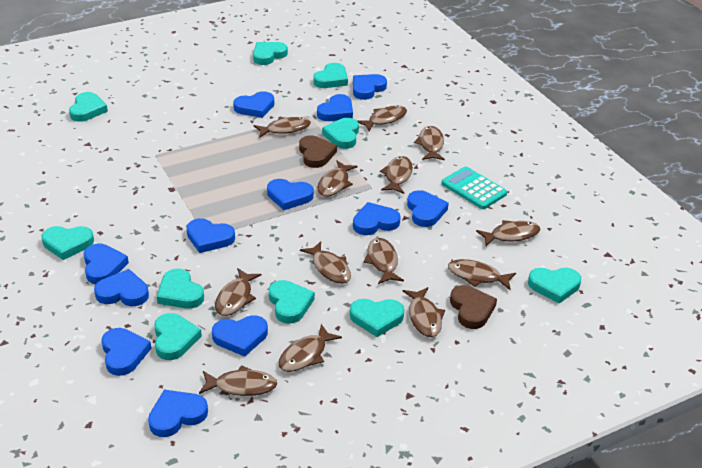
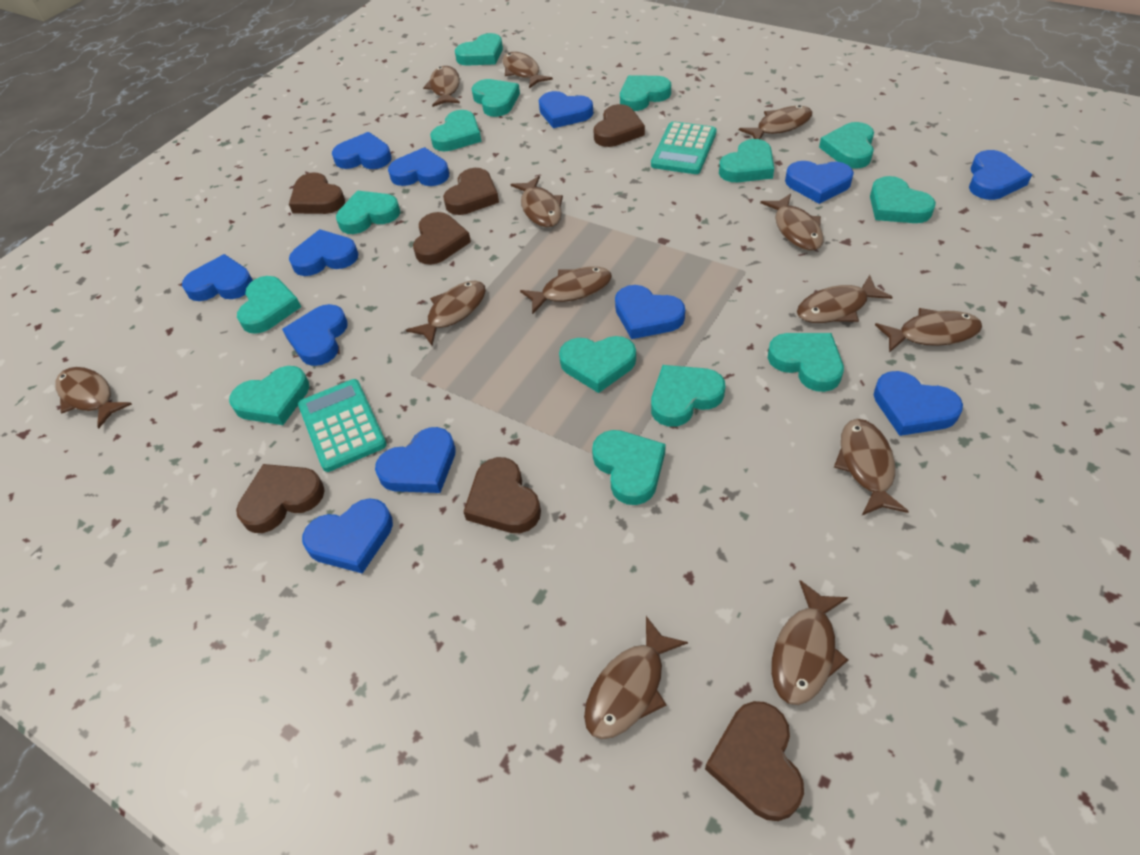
brown heart: 2 -> 7
turquoise calculator: 1 -> 2
turquoise heart: 10 -> 14

